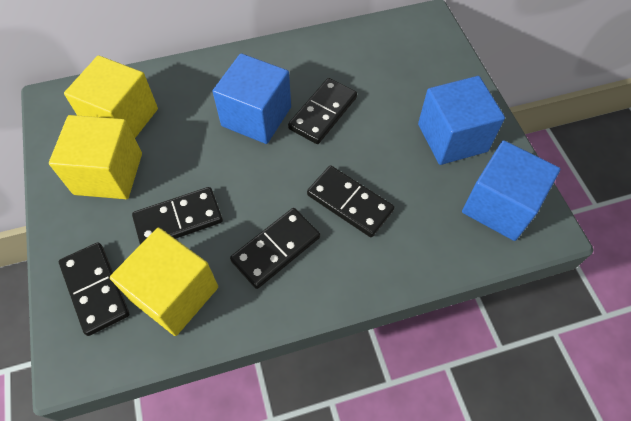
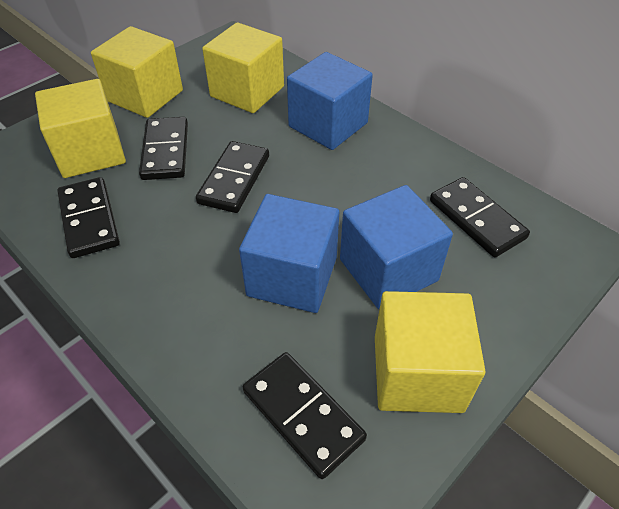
yellow cube: 3 -> 4

